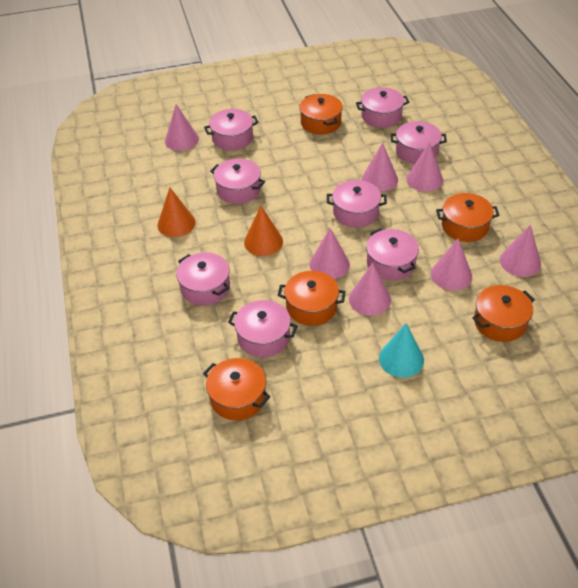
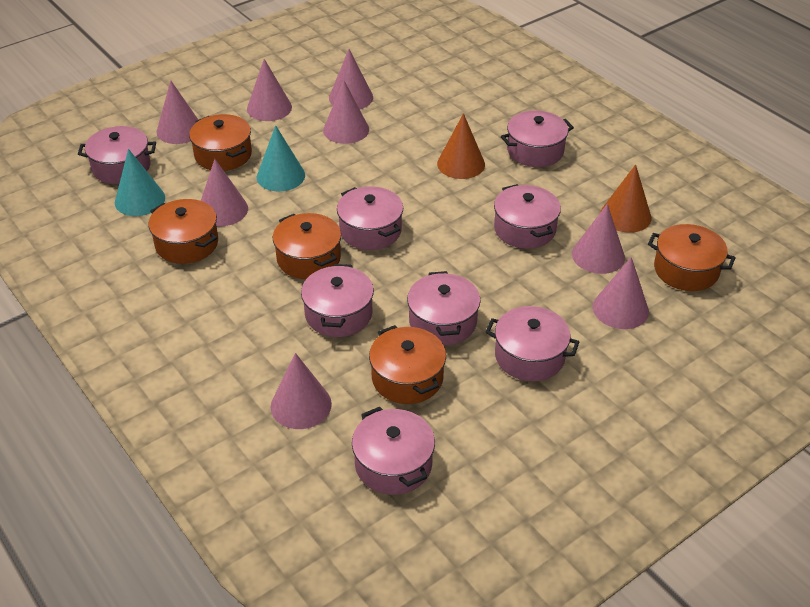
pink cone: 7 -> 8
turquoise cone: 1 -> 2

